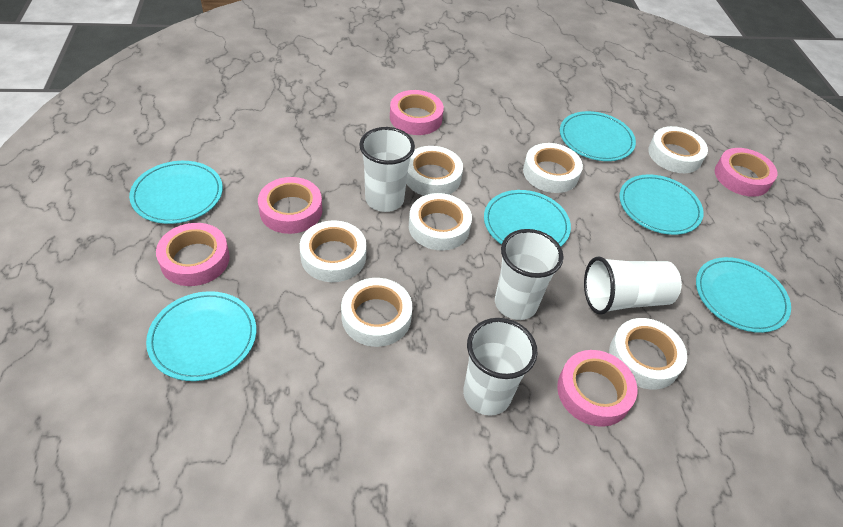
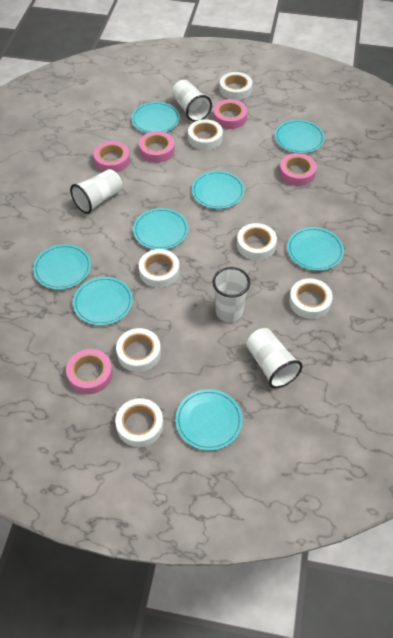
turquoise plate: 6 -> 8

